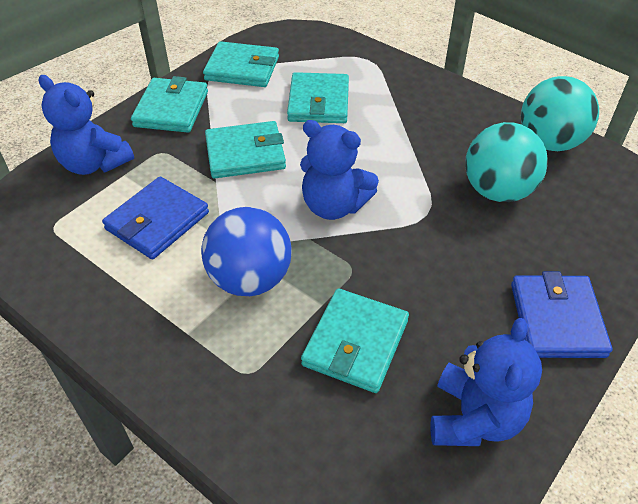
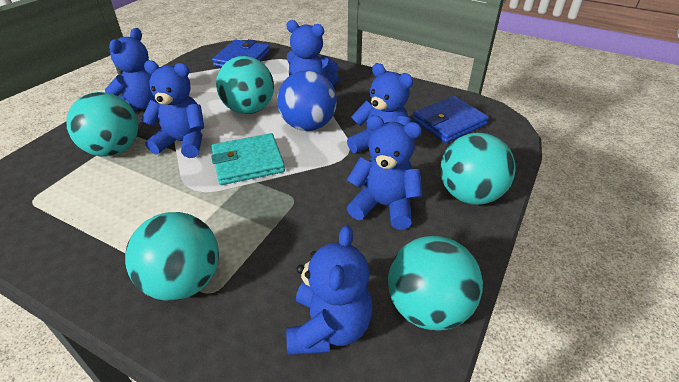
blue teddy bear: 3 -> 6
turquoise ball: 2 -> 5
turquoise wallet: 5 -> 1

